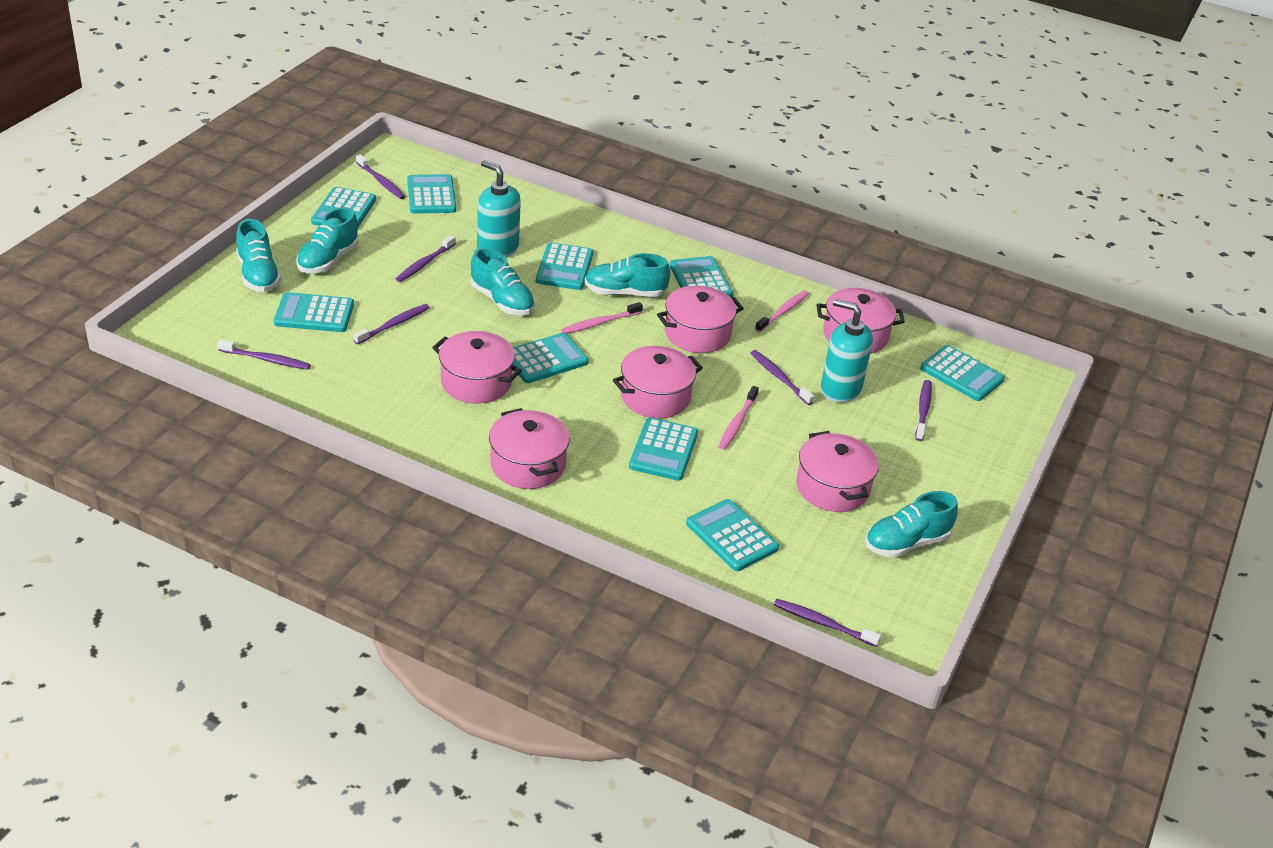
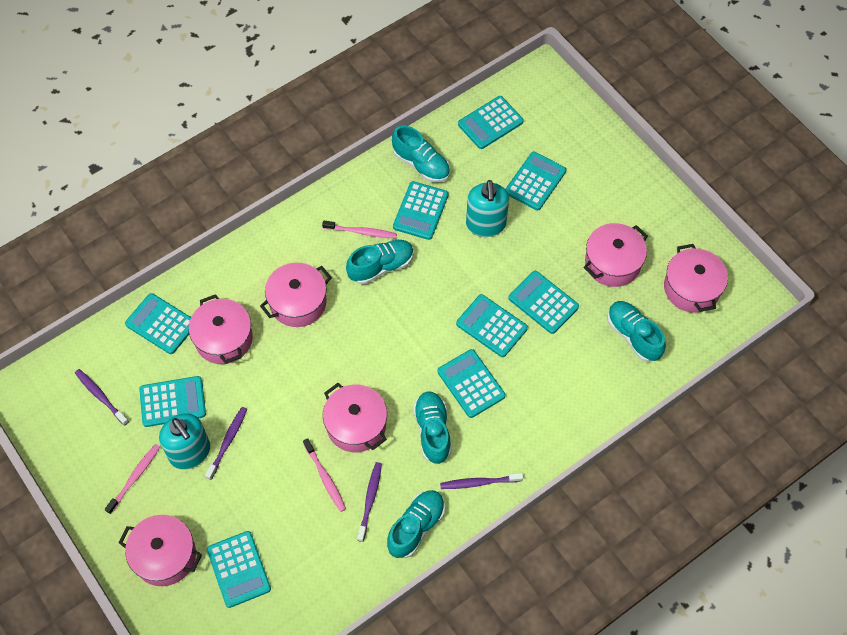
purple toothbrush: 7 -> 4

